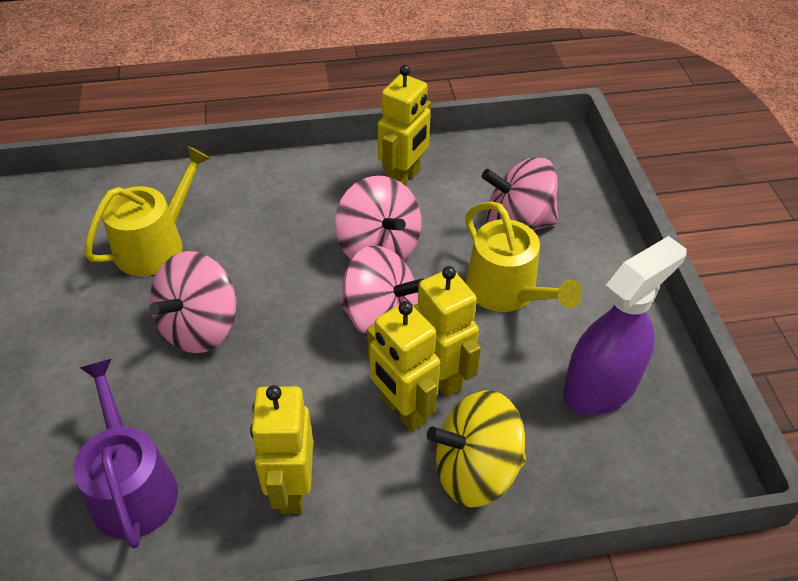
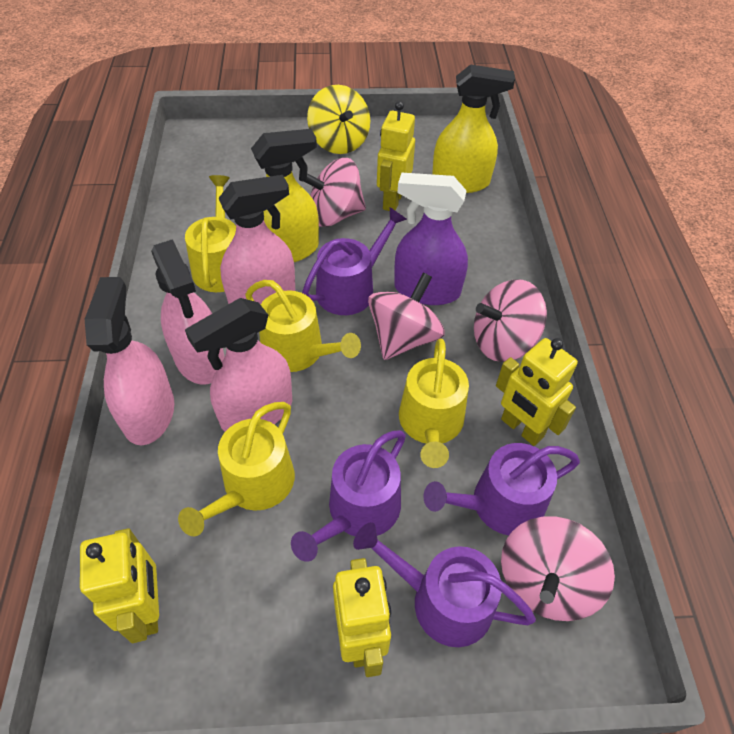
pink spray bottle: 0 -> 4
purple watering can: 1 -> 4
yellow spray bottle: 0 -> 2
yellow watering can: 2 -> 4

